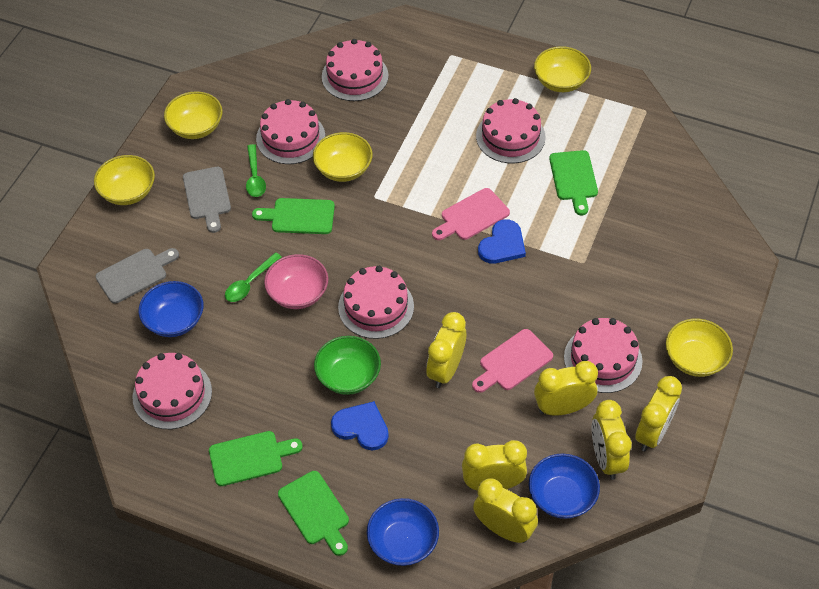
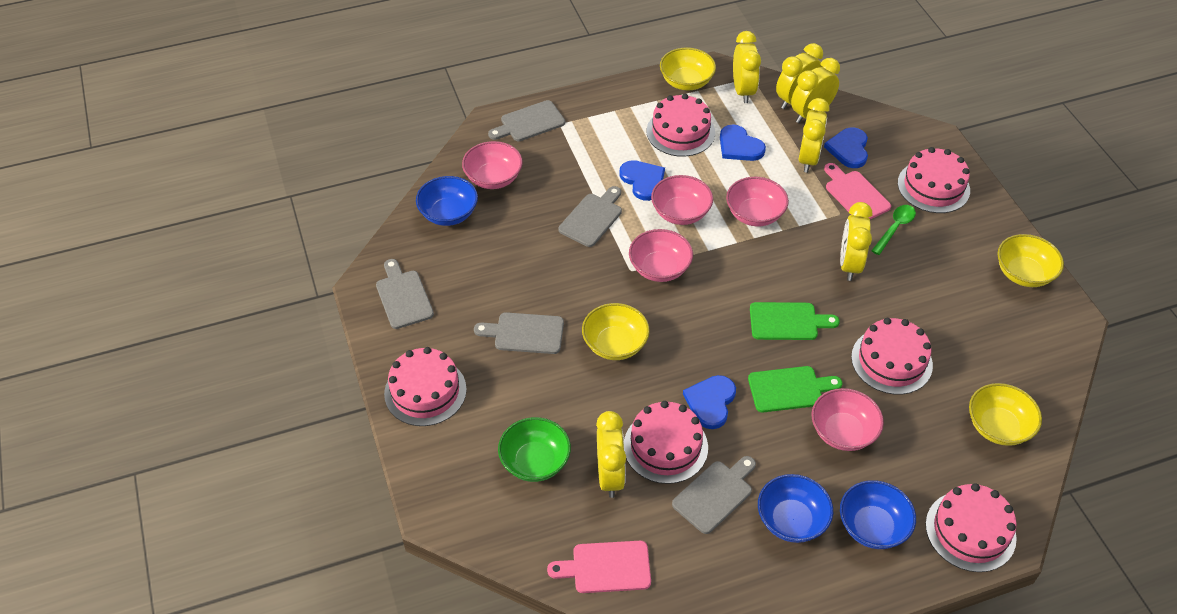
blue heart: 2 -> 4
green cutting board: 4 -> 2
green spoon: 2 -> 1
grey cutting board: 2 -> 5
pink bowl: 1 -> 5
yellow bowl: 5 -> 4

